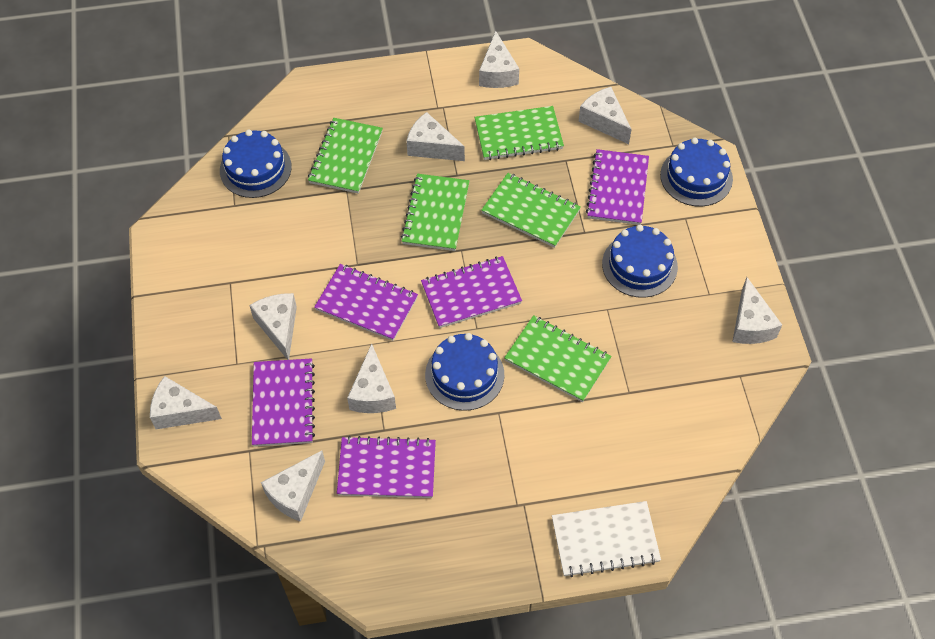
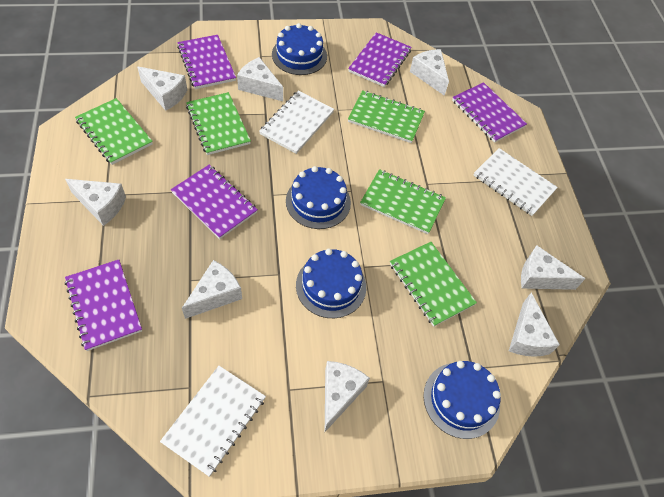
white notebook: 1 -> 3

